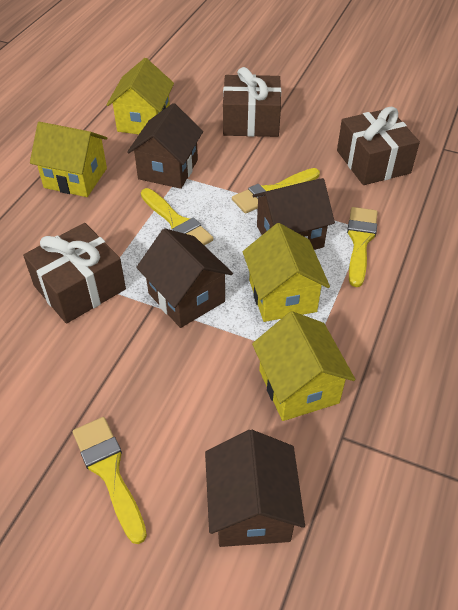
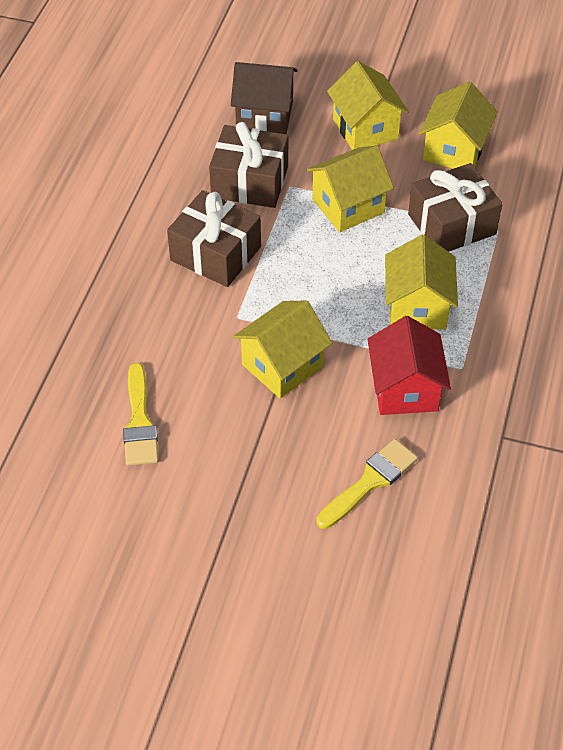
brown house: 4 -> 1
red house: 0 -> 1
yellow brush: 4 -> 2
yellow house: 4 -> 5

